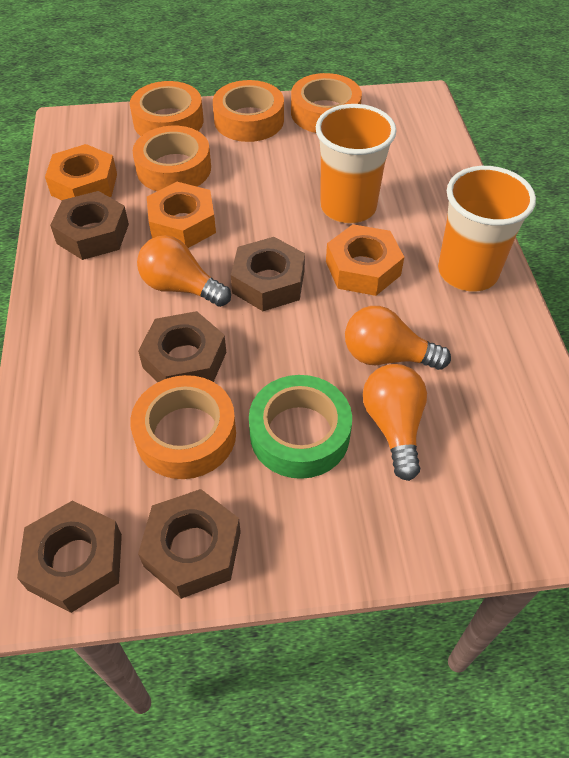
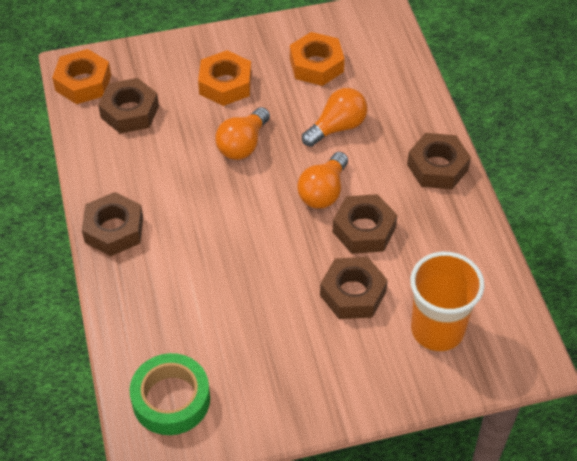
orange cup: 2 -> 1
orange tape: 5 -> 0

